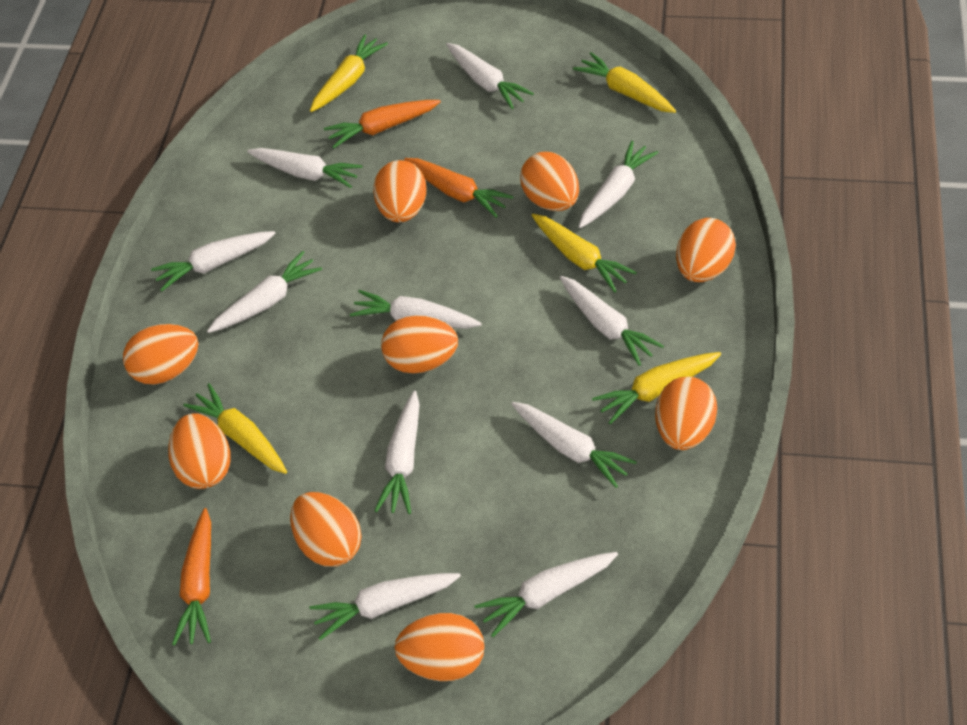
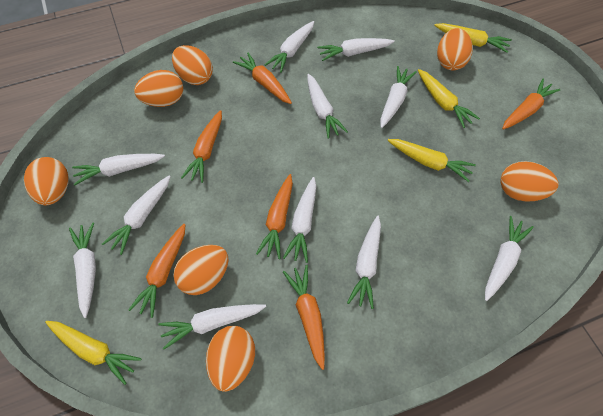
orange carrot: 3 -> 6
orange egg: 9 -> 7
yellow carrot: 5 -> 4

